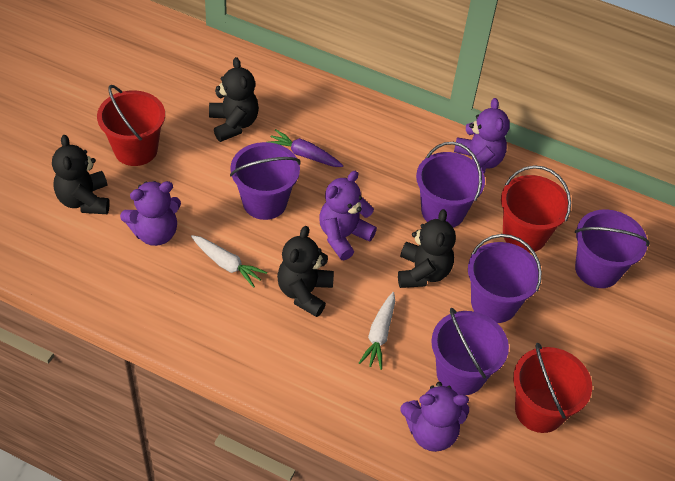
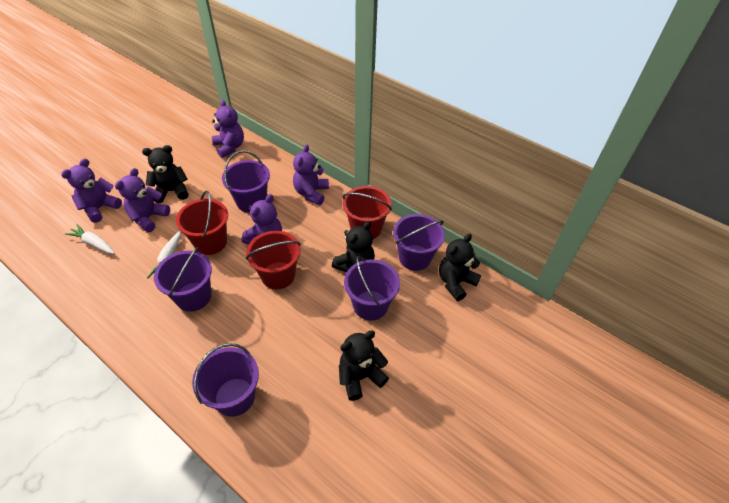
purple carrot: 1 -> 0
purple teddy bear: 4 -> 5

